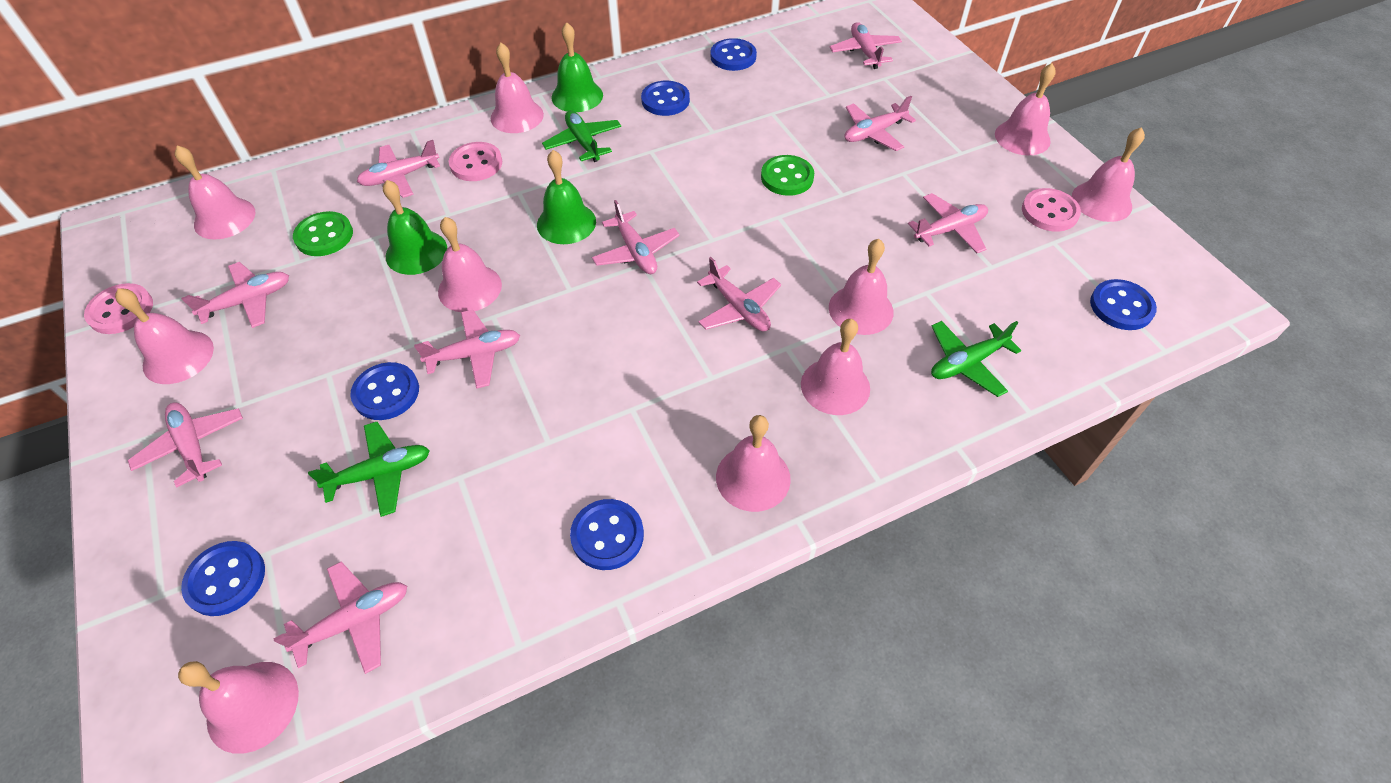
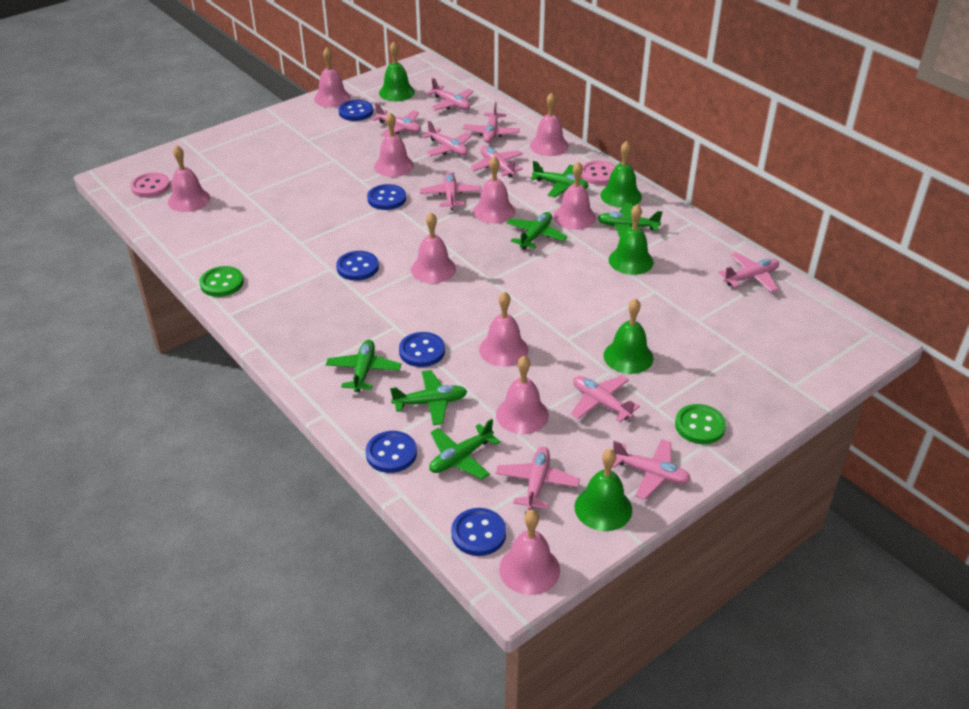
green bell: 3 -> 5
green plane: 3 -> 6
pink button: 3 -> 2

